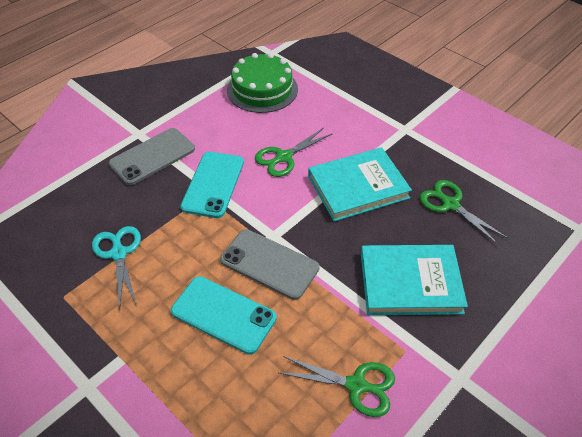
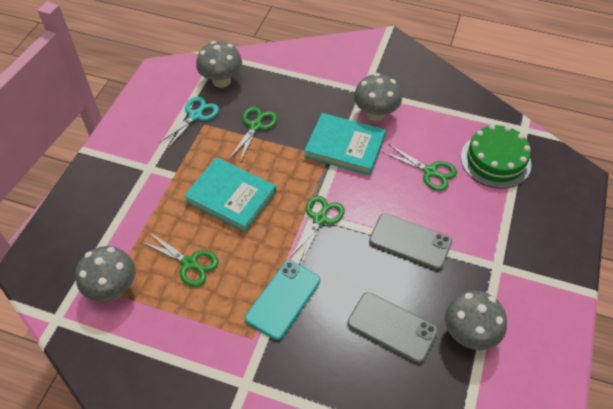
green scissors: 3 -> 4
grey mushroom: 0 -> 4
turquoise phone: 2 -> 1

